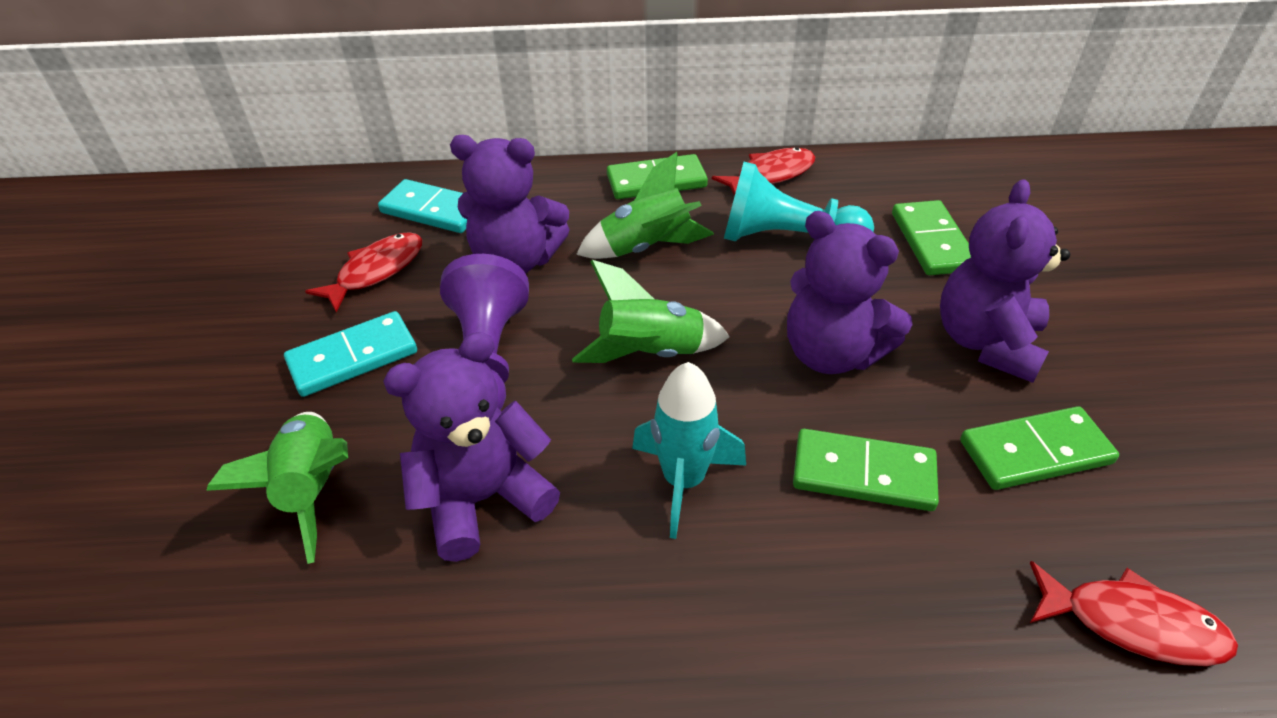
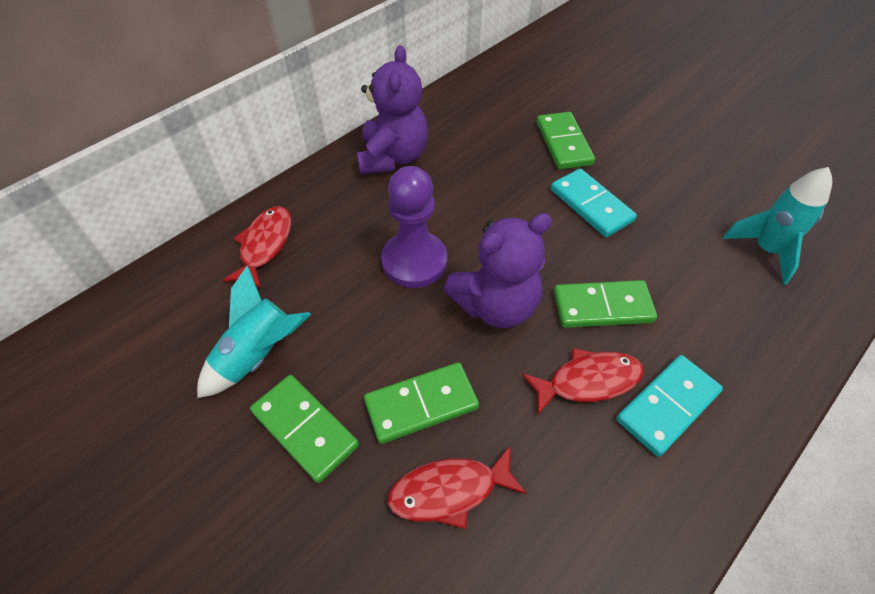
green rocket: 3 -> 0
purple teddy bear: 4 -> 2
turquoise pawn: 1 -> 0
turquoise rocket: 1 -> 2

